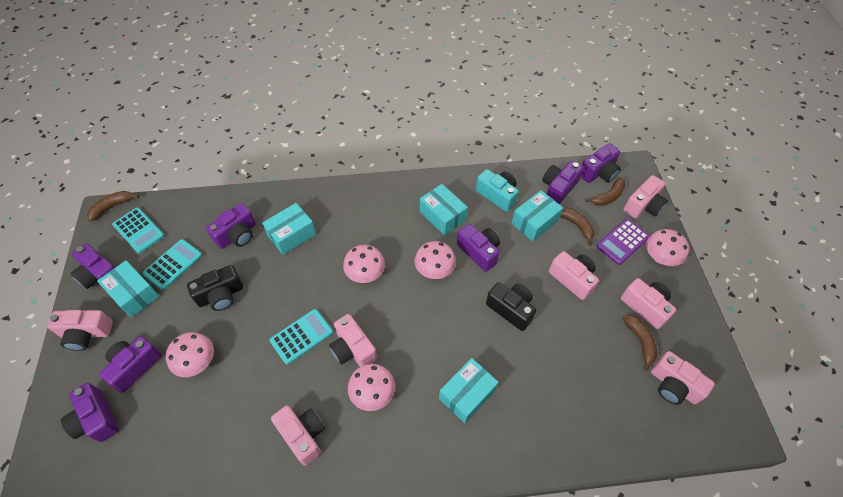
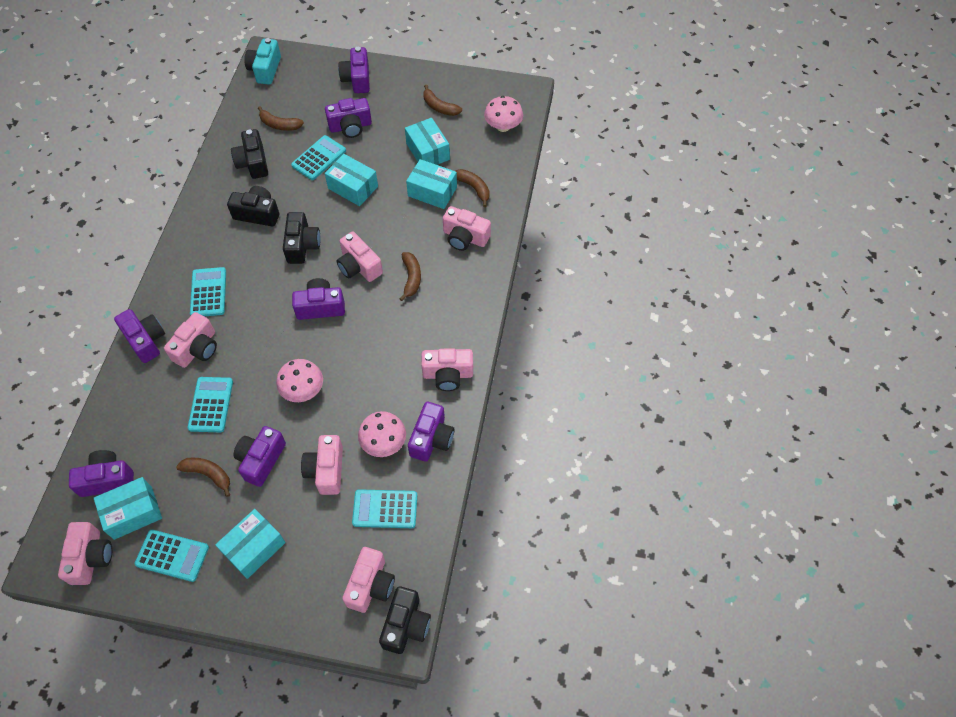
black camera: 2 -> 4
brown banana: 4 -> 5
pink mushroom: 5 -> 3
purple calculator: 1 -> 0
turquoise calculator: 3 -> 5

